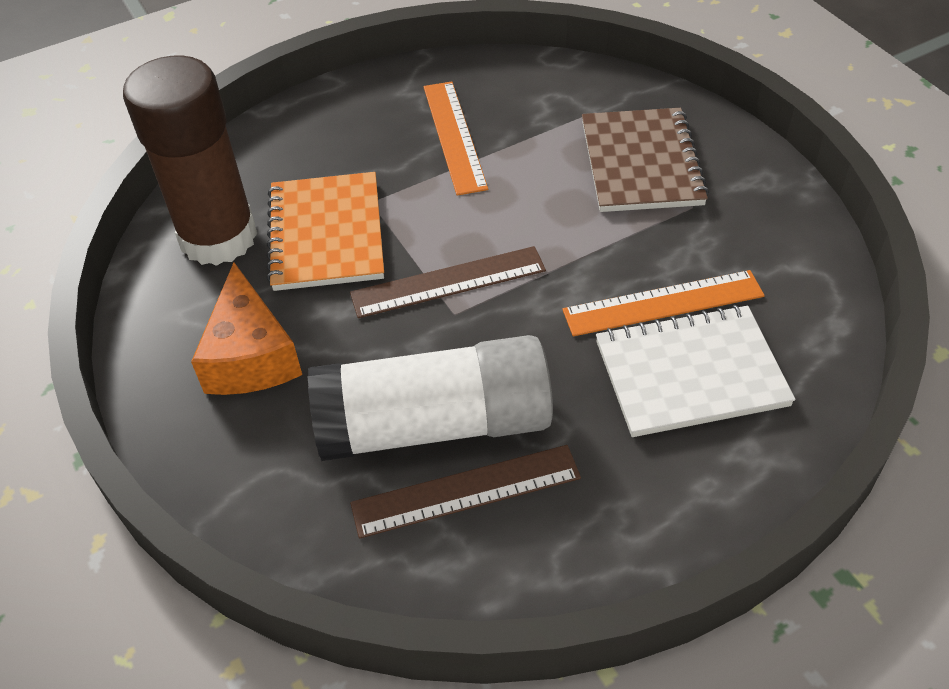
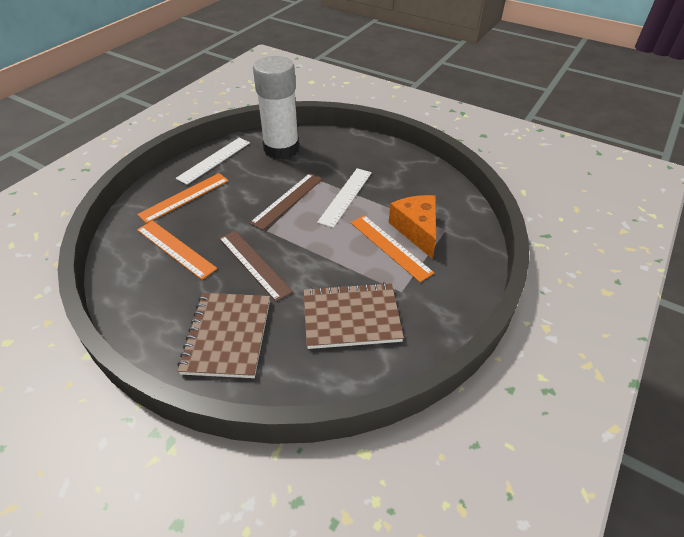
brown glue stick: 1 -> 0
brown notebook: 1 -> 2
orange notebook: 1 -> 0
orange ruler: 2 -> 3
white notebook: 1 -> 0
white ruler: 0 -> 2

